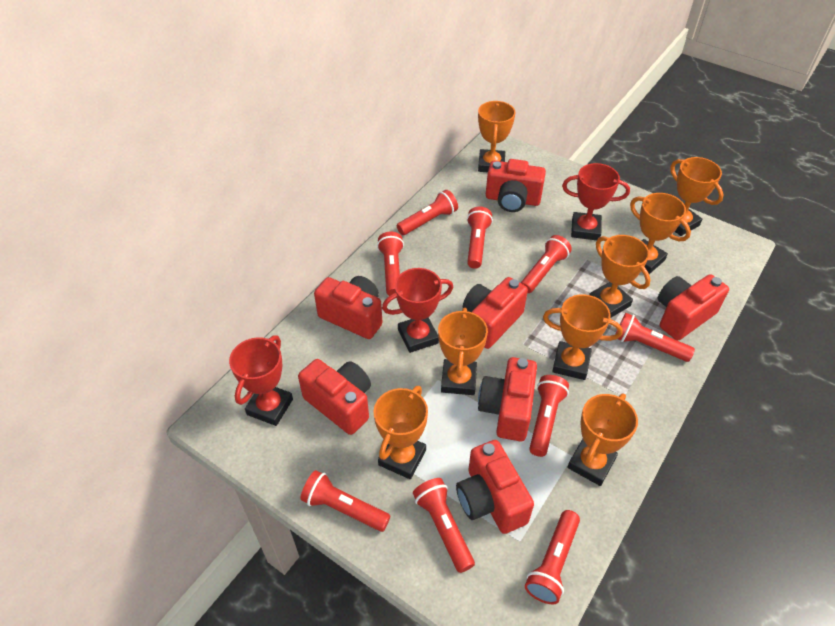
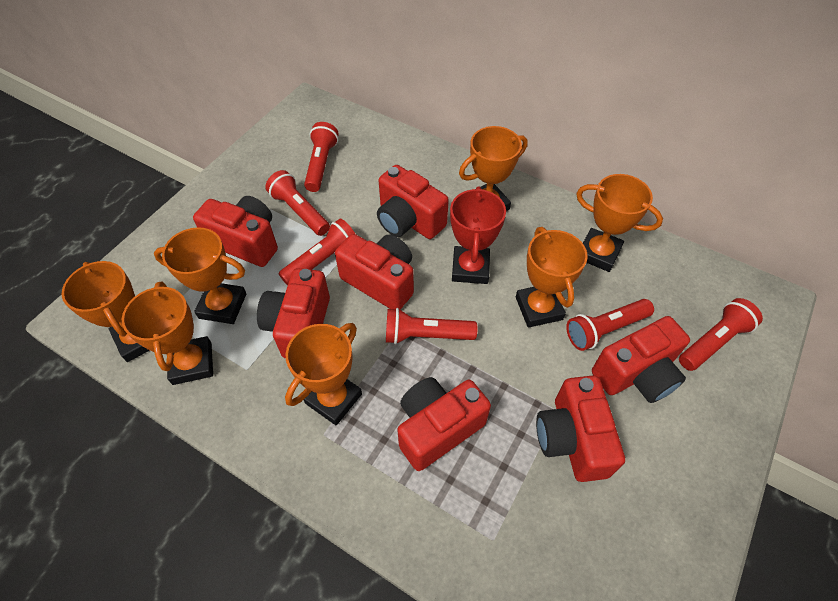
orange trophy: 8 -> 7
red flashlight: 9 -> 6
red trophy: 3 -> 1

